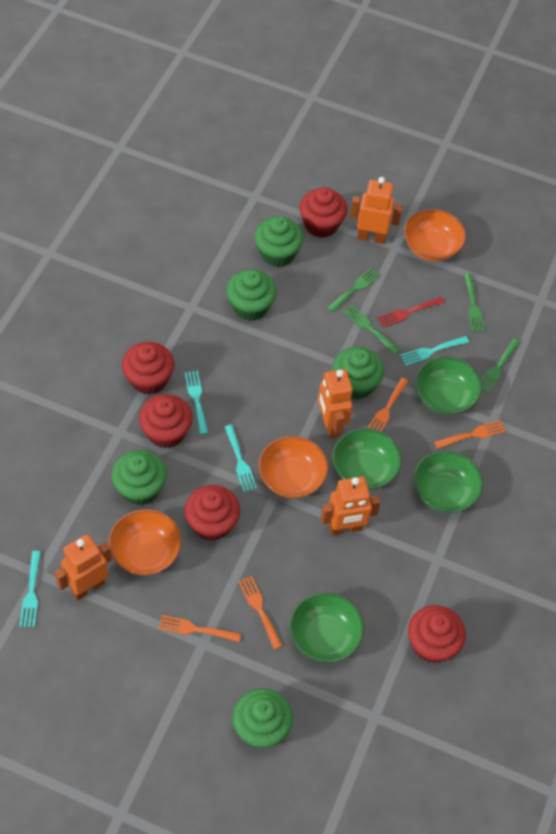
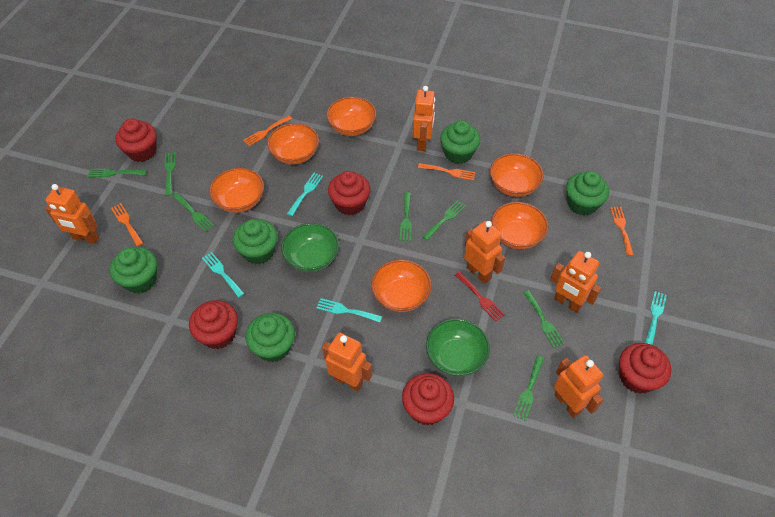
green bowl: 4 -> 2
green fork: 4 -> 7
orange bowl: 3 -> 6
orange robot: 4 -> 6

